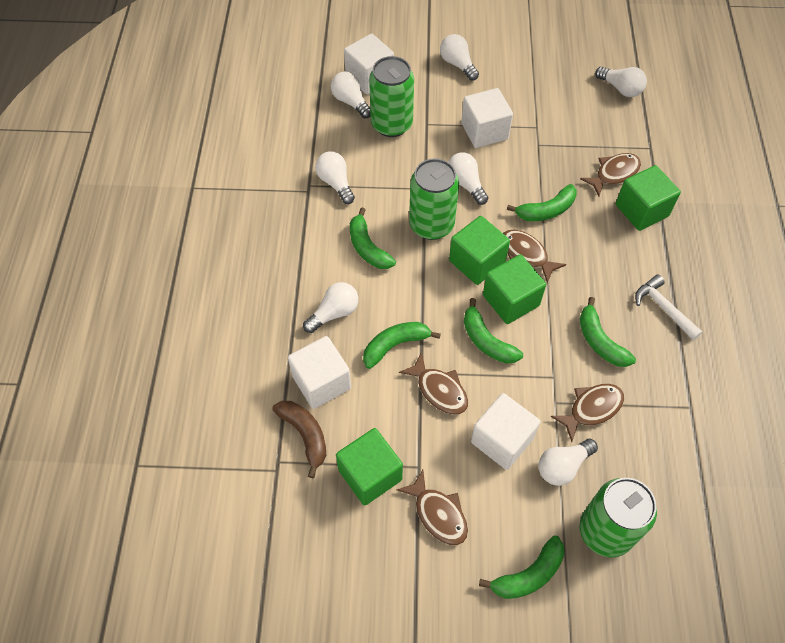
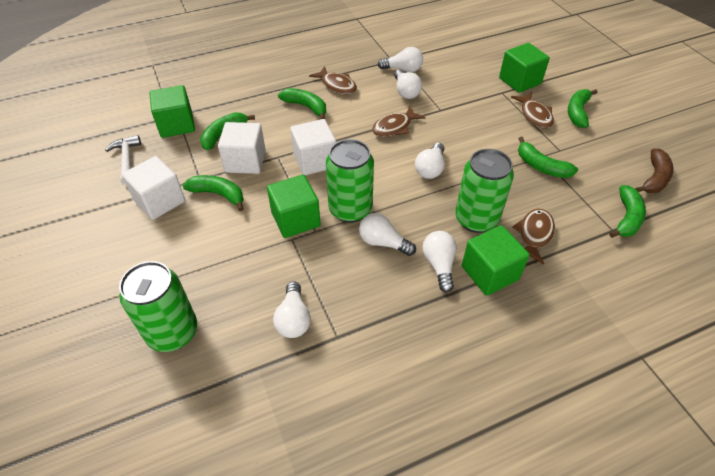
brown fish: 5 -> 4
white cube: 4 -> 3
white light bulb: 7 -> 6

